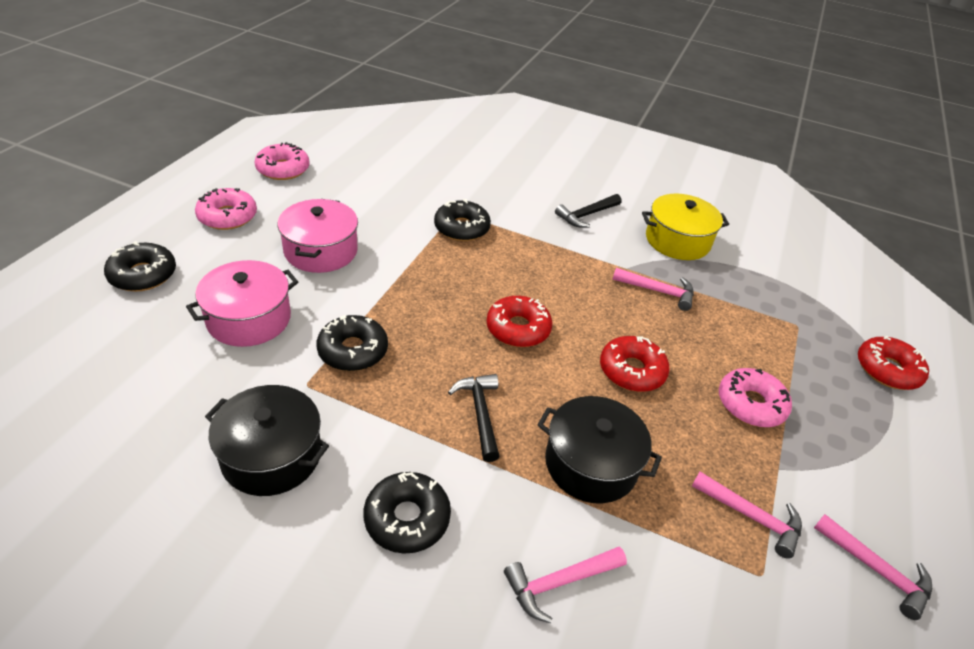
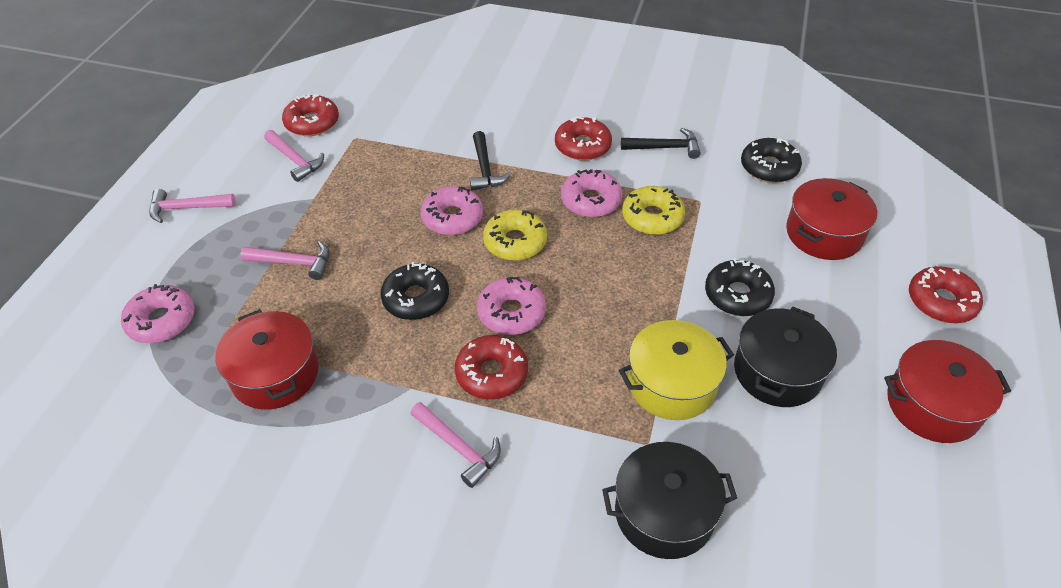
black donut: 4 -> 3
pink donut: 3 -> 4
pink pot: 2 -> 0
red donut: 3 -> 4
red pot: 0 -> 3
yellow donut: 0 -> 2

